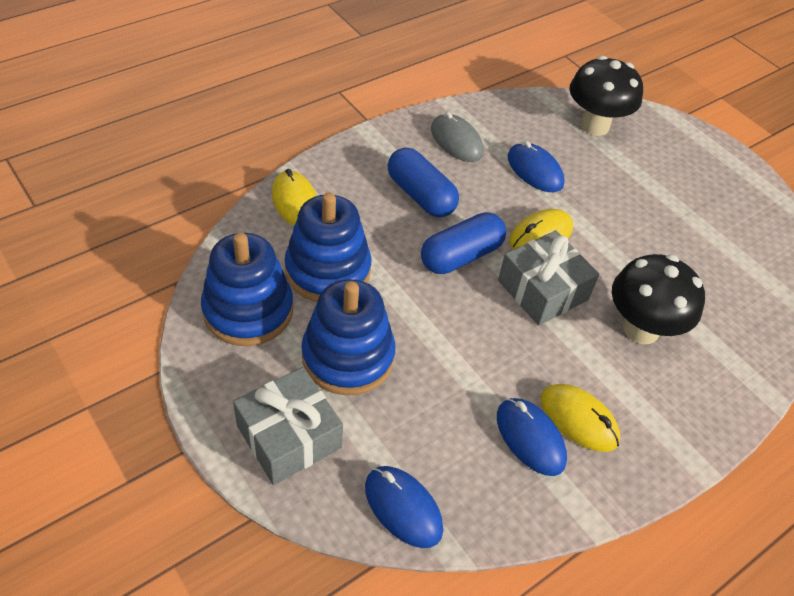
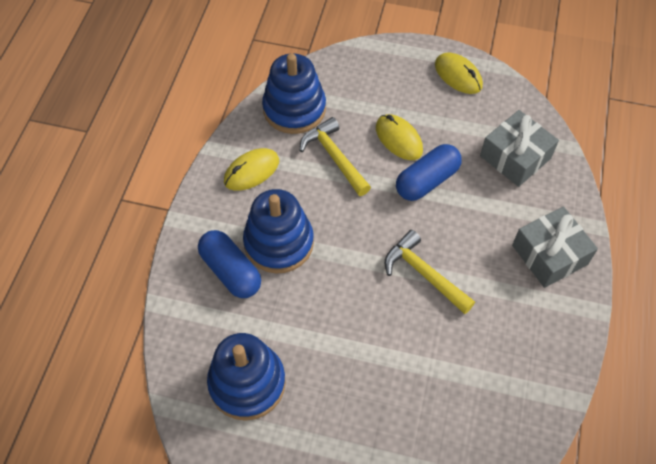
black mushroom: 2 -> 0
blue mouse: 3 -> 0
grey mouse: 1 -> 0
yellow hammer: 0 -> 2

